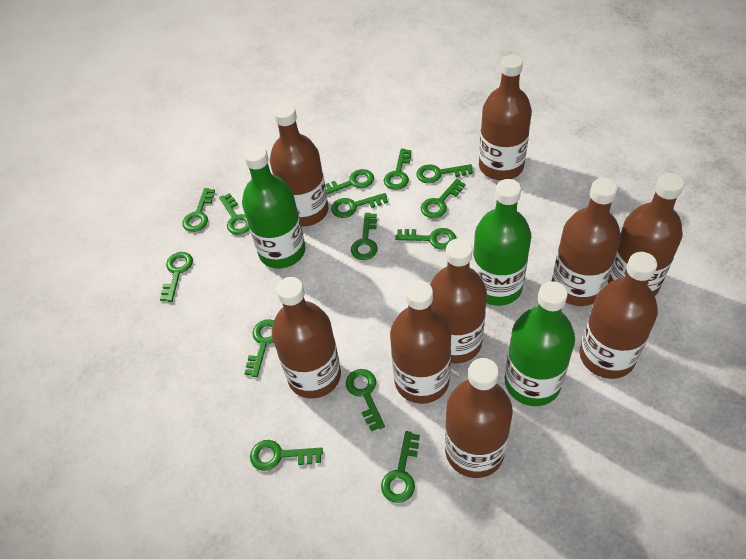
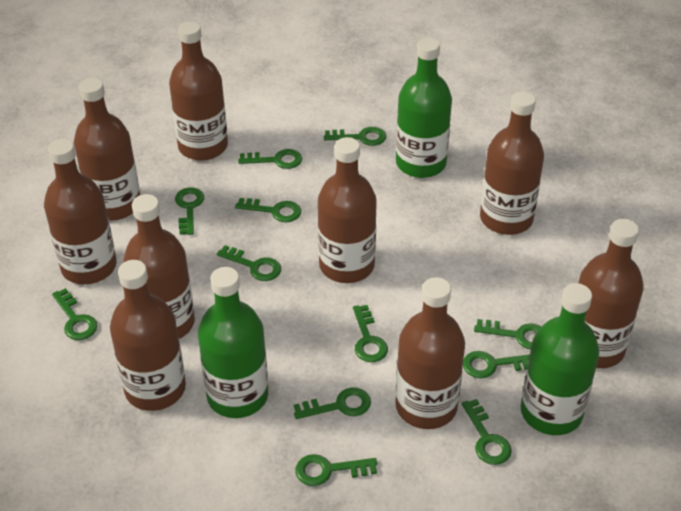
green key: 14 -> 12

